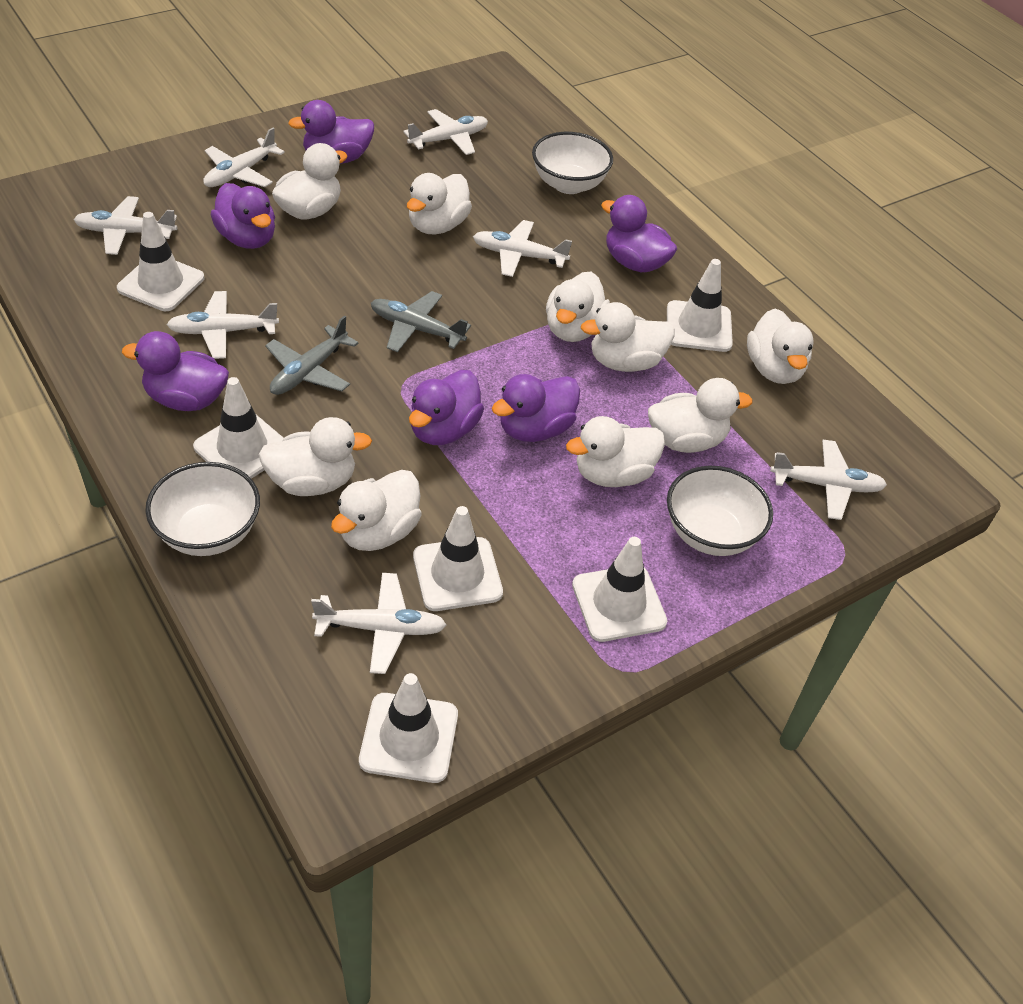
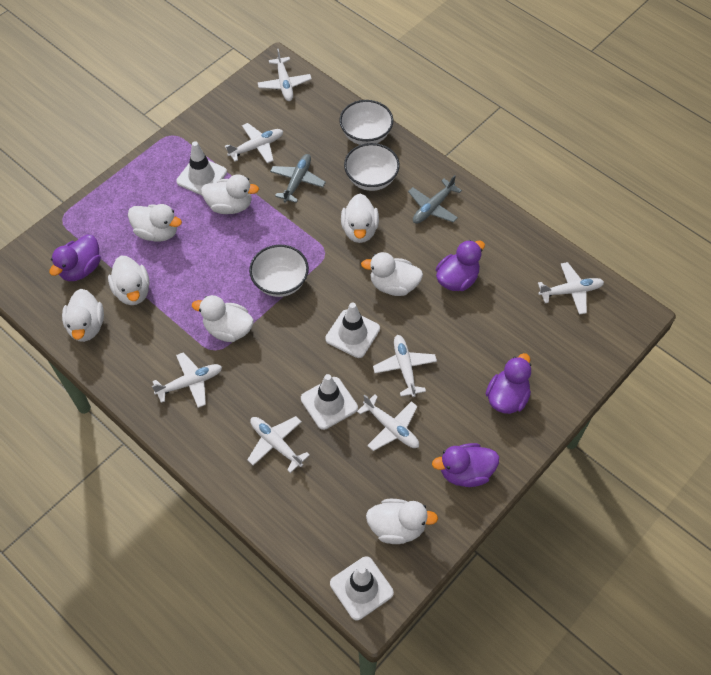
purple duck: 6 -> 4
white duck: 9 -> 8
white traffic cone: 6 -> 4

